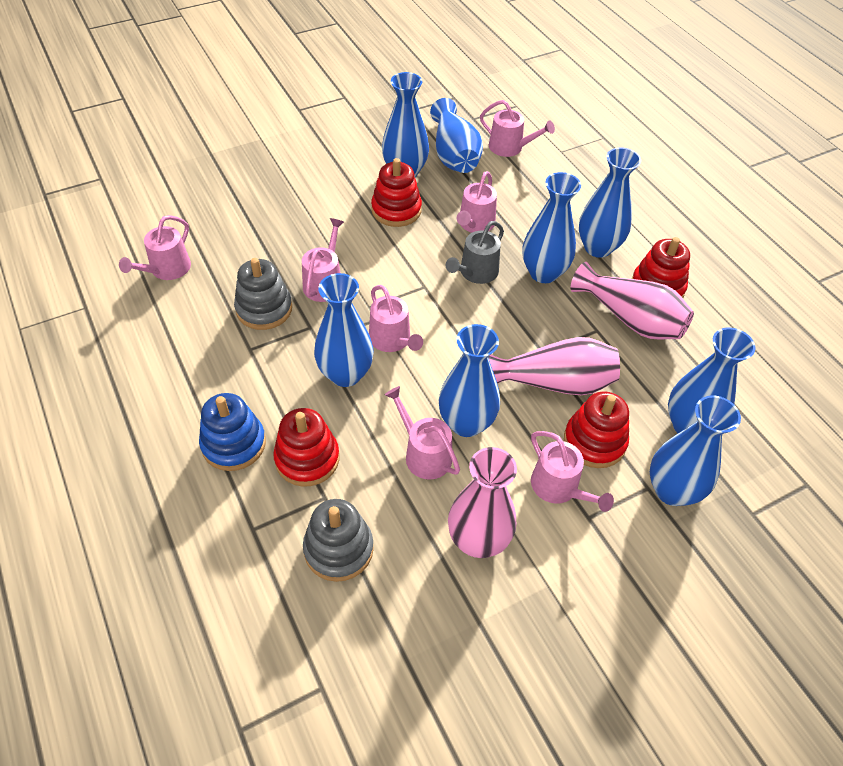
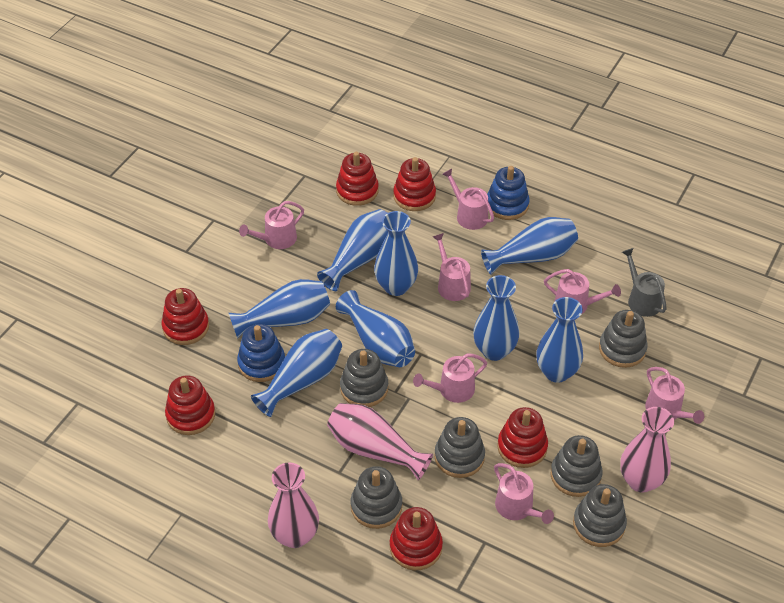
blue stacking toy: 1 -> 2
grey stacking toy: 2 -> 6
red stacking toy: 4 -> 6

